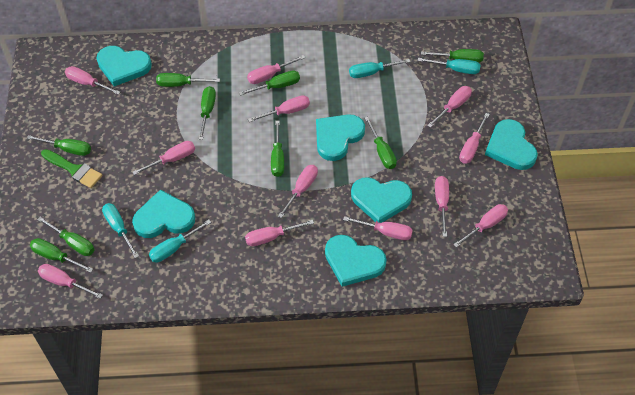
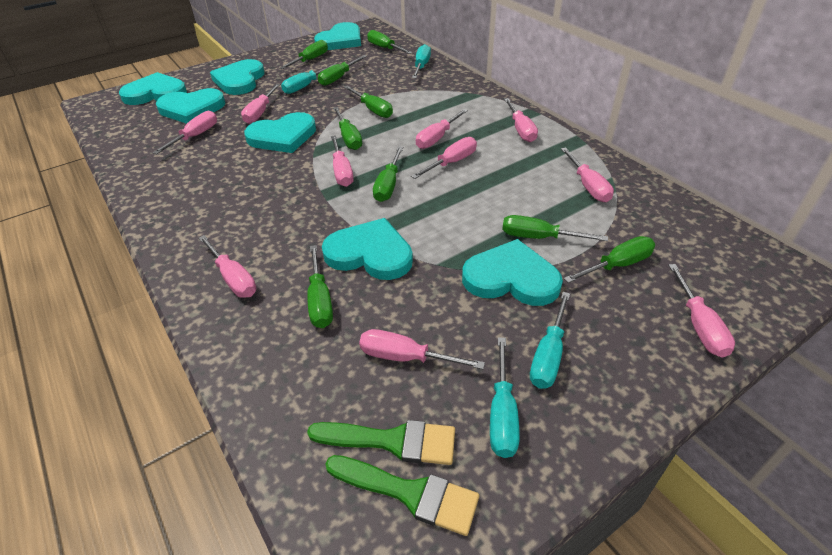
green brush: 1 -> 2
pink screwdriver: 12 -> 10
turquoise heart: 6 -> 7

